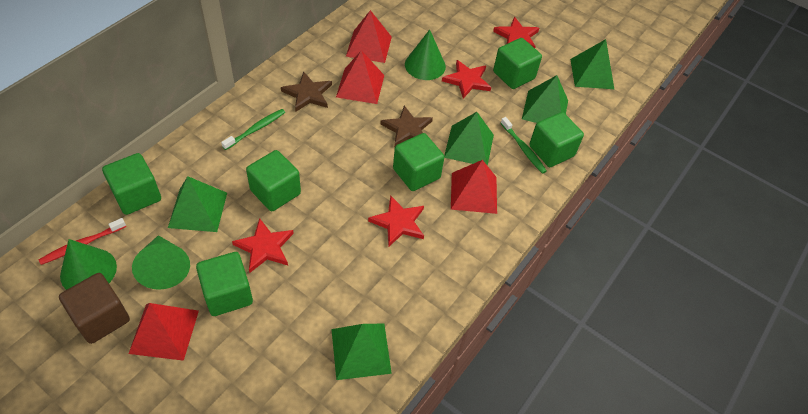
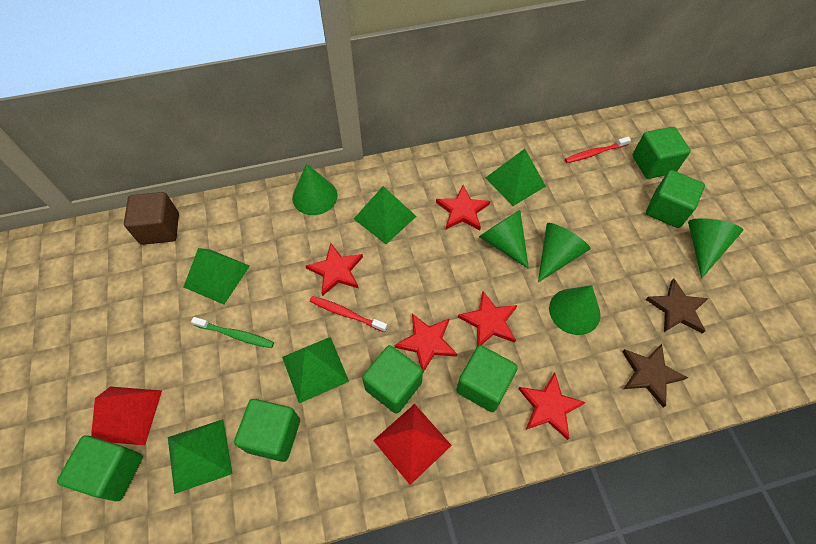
green cone: 3 -> 5
green toothbrush: 2 -> 1
red pyramid: 4 -> 2
red star: 4 -> 5
red toothbrush: 1 -> 2

